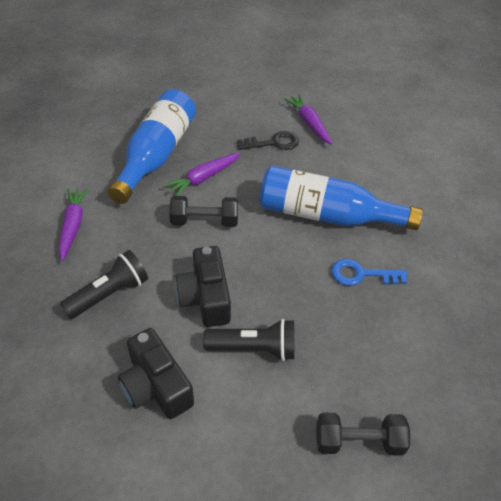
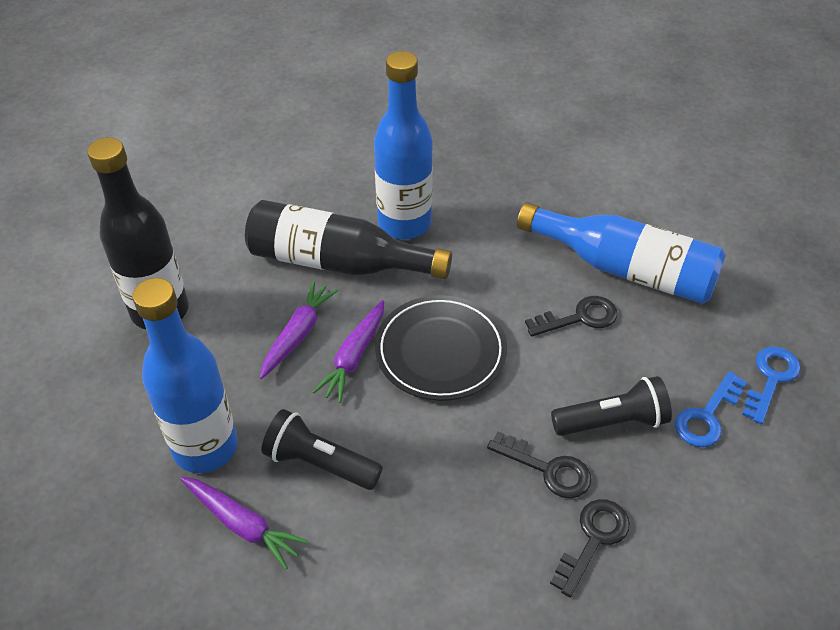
black bottle: 0 -> 2
black camera: 2 -> 0
black dumbbell: 2 -> 0
black key: 1 -> 3
black plate: 0 -> 1
blue bottle: 2 -> 3
blue key: 1 -> 2

